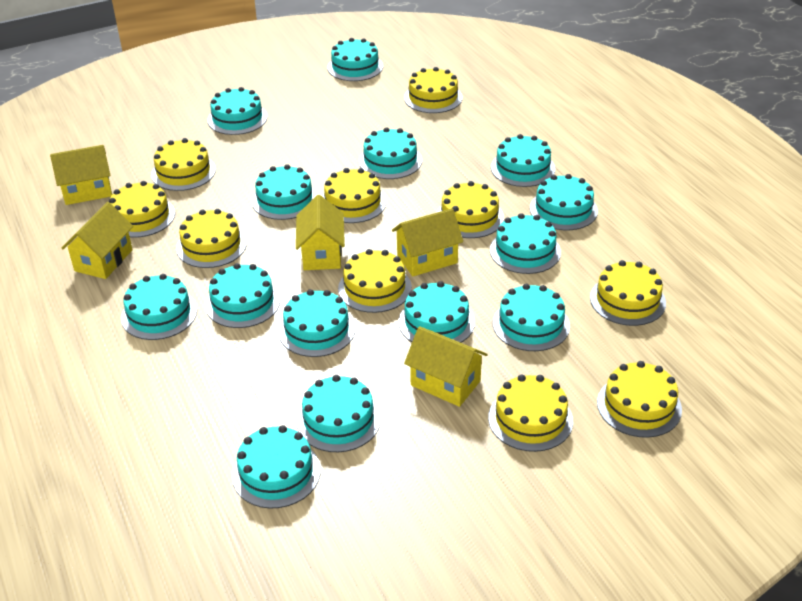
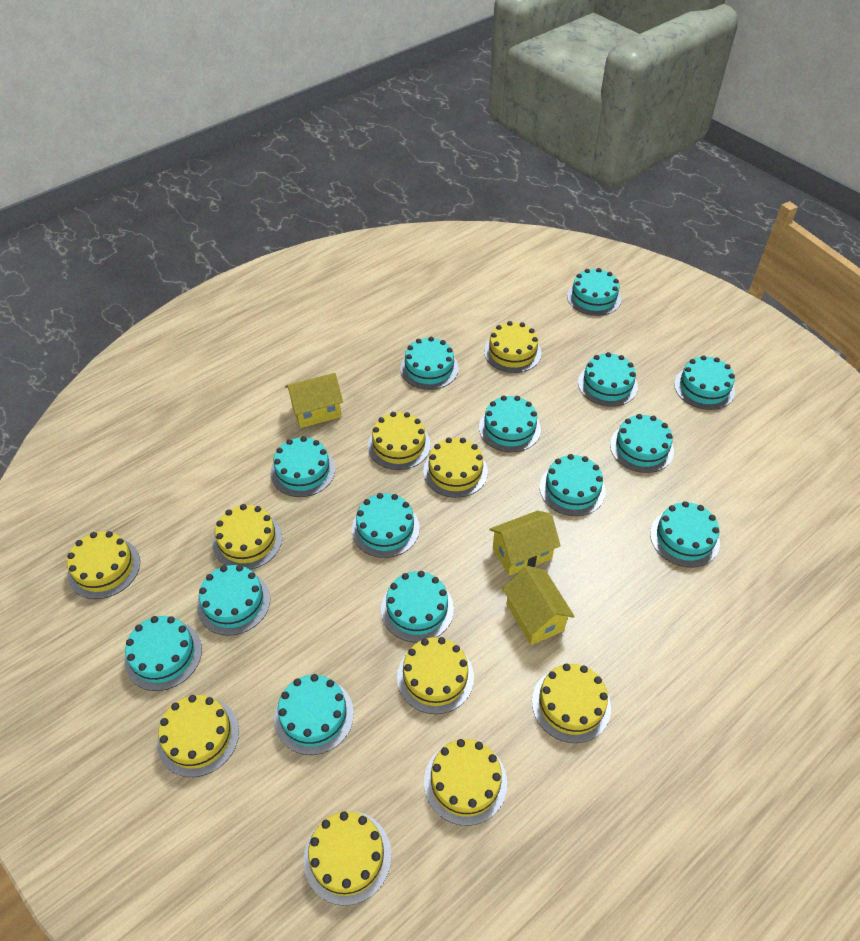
yellow house: 5 -> 3

